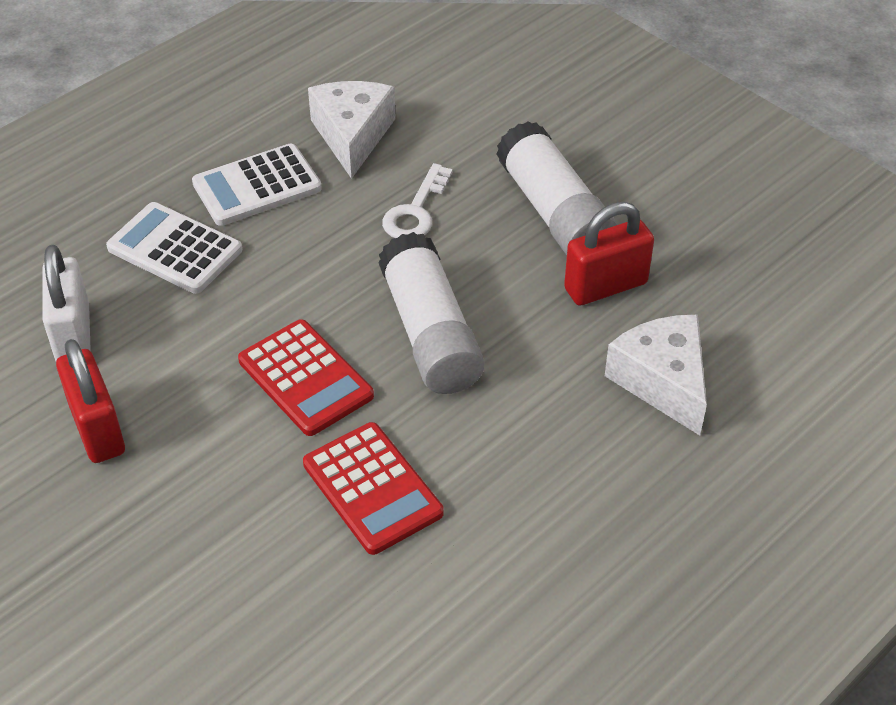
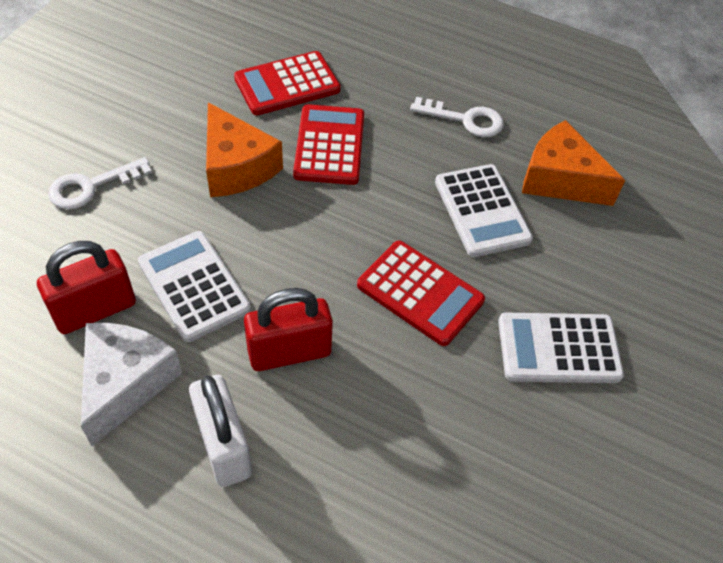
orange cheese: 0 -> 2
red calculator: 2 -> 3
white calculator: 2 -> 3
white cheese: 2 -> 1
white glue stick: 2 -> 0
white key: 1 -> 2

